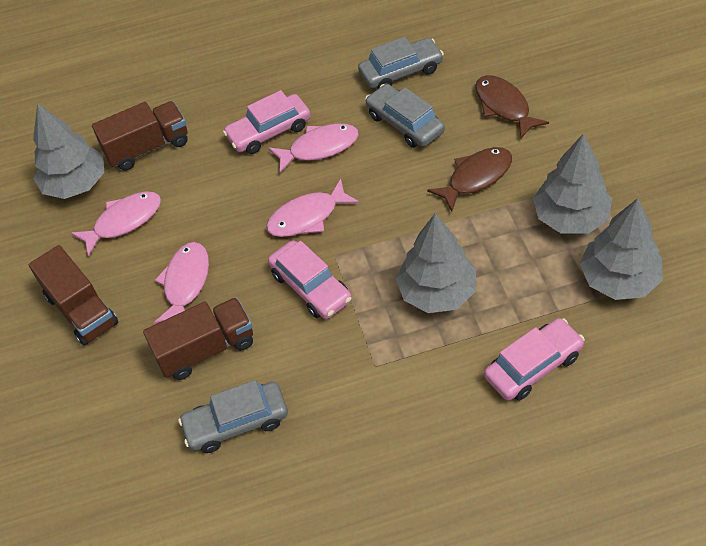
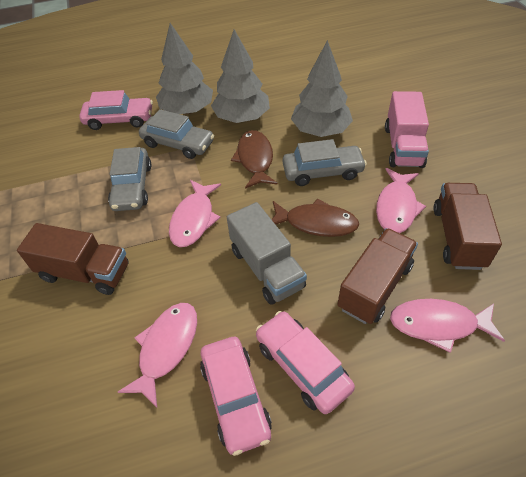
grey tree: 4 -> 3
grey truck: 0 -> 1
pink truck: 0 -> 1

